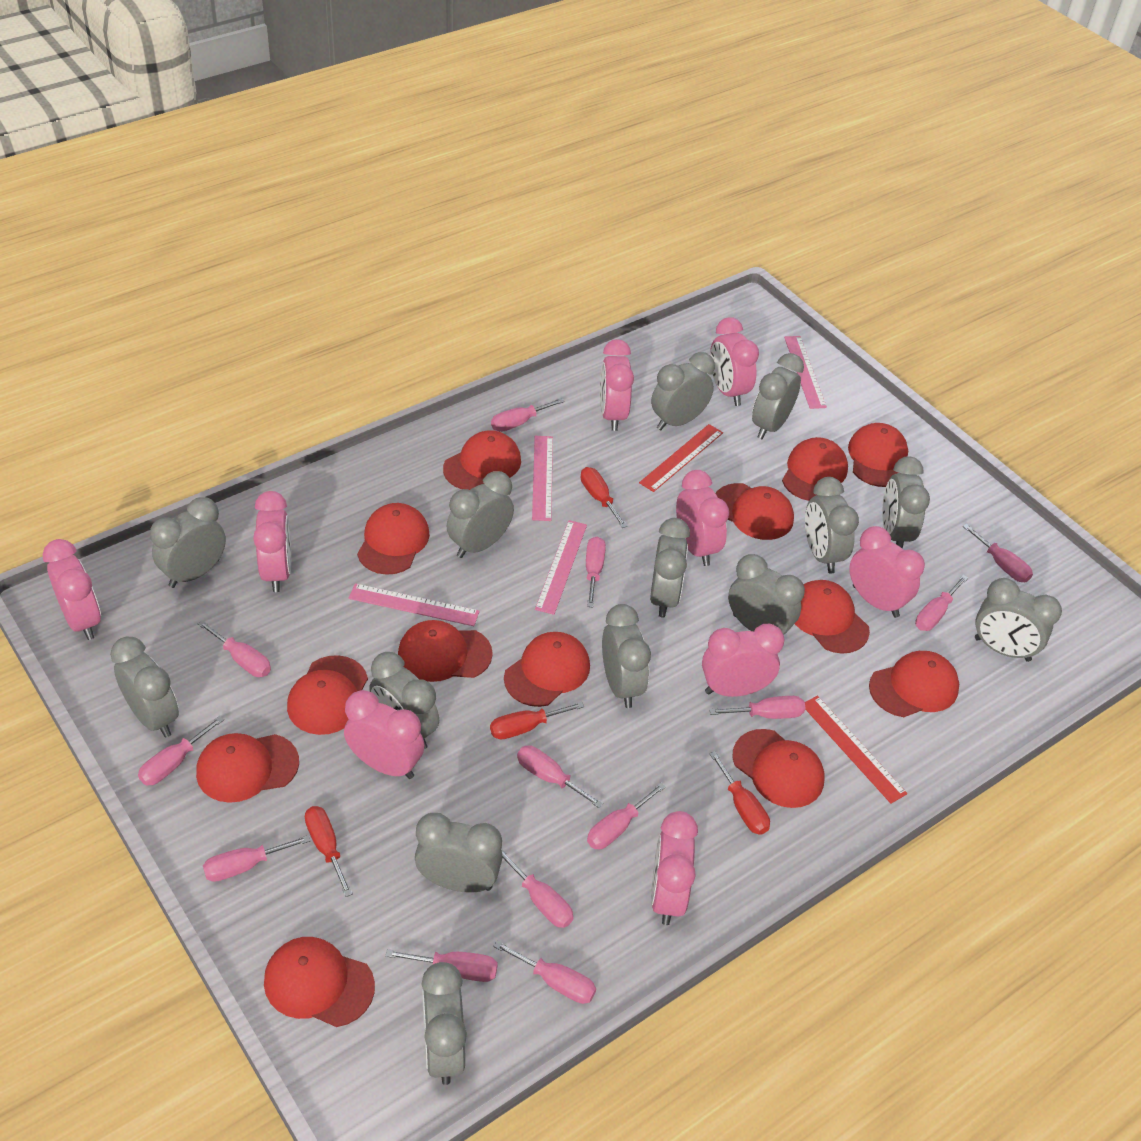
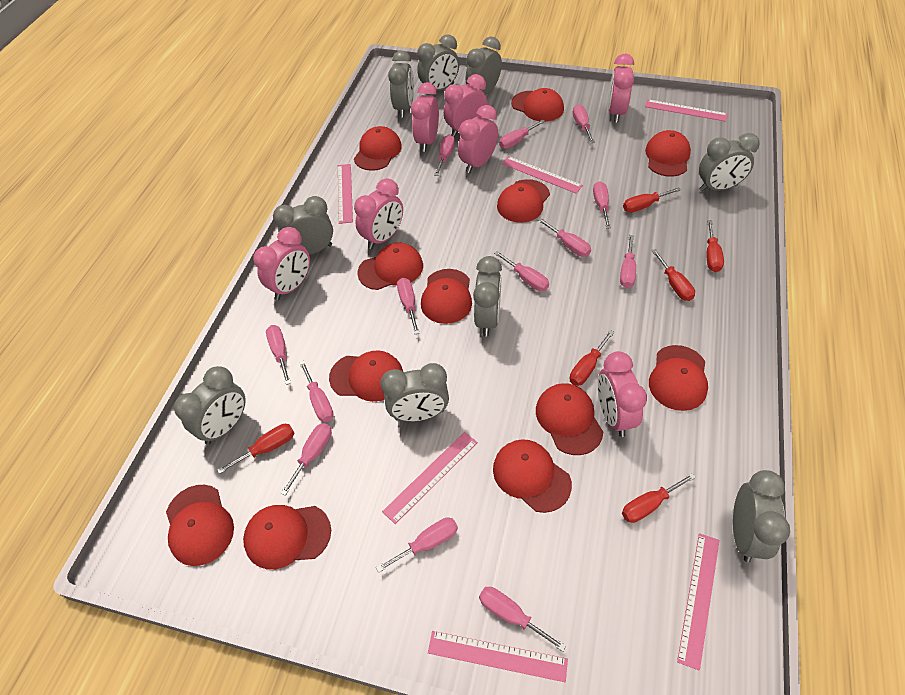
grey clock: 14 -> 9
pink clock: 9 -> 7
pink ruler: 4 -> 6
red cap: 13 -> 12
red ruler: 2 -> 0
red screwdriver: 4 -> 6

